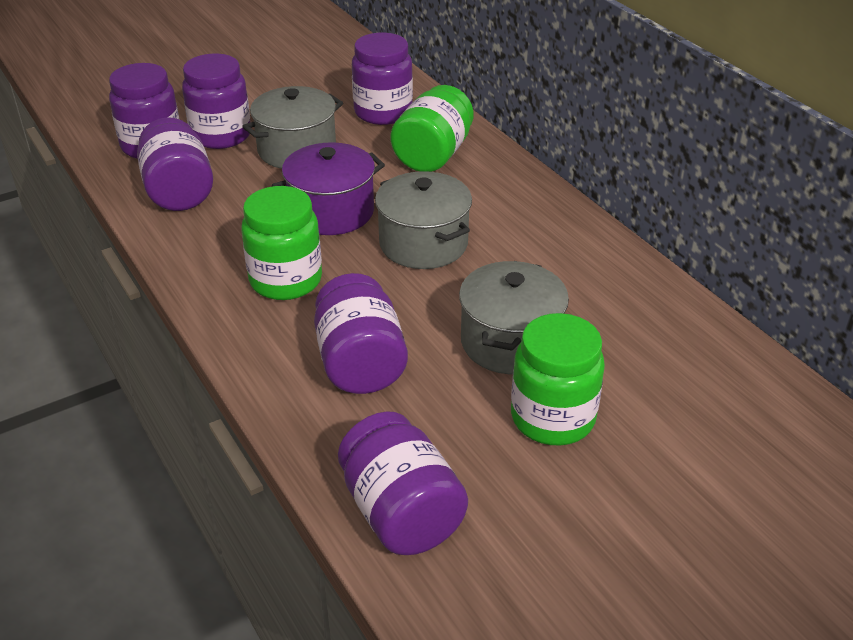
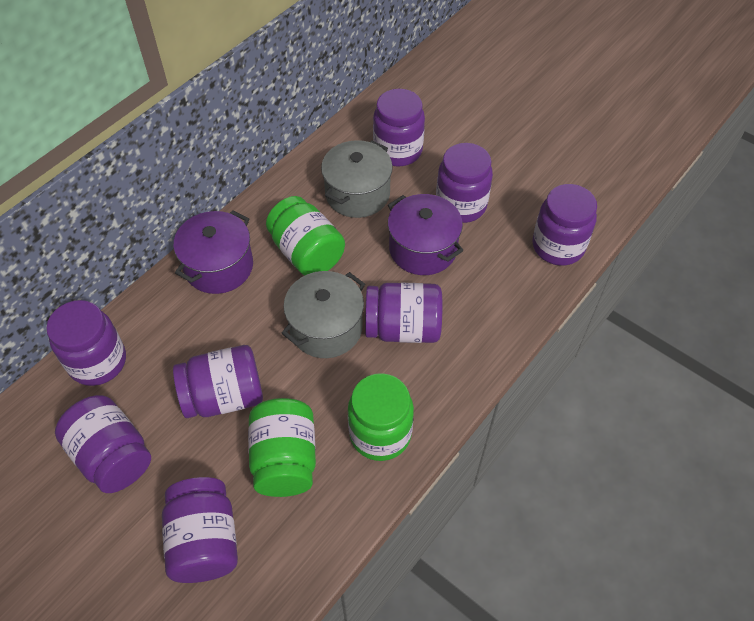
grey pot: 3 -> 2
purple jar: 6 -> 8
purple pot: 1 -> 2

